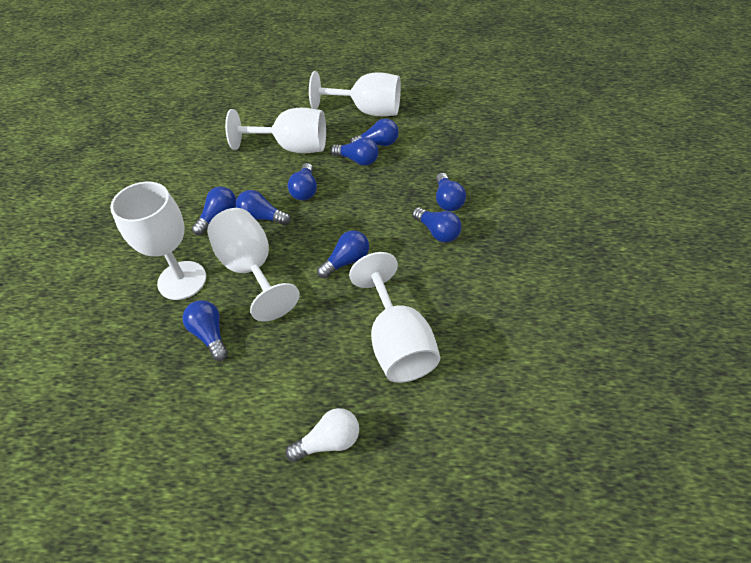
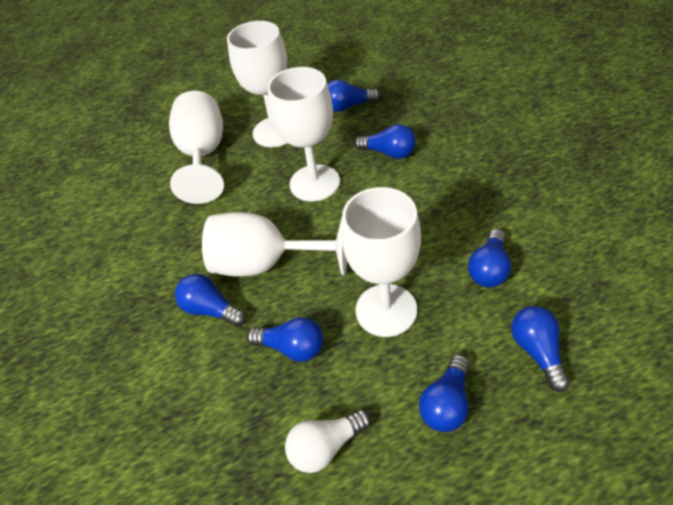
blue light bulb: 9 -> 7

